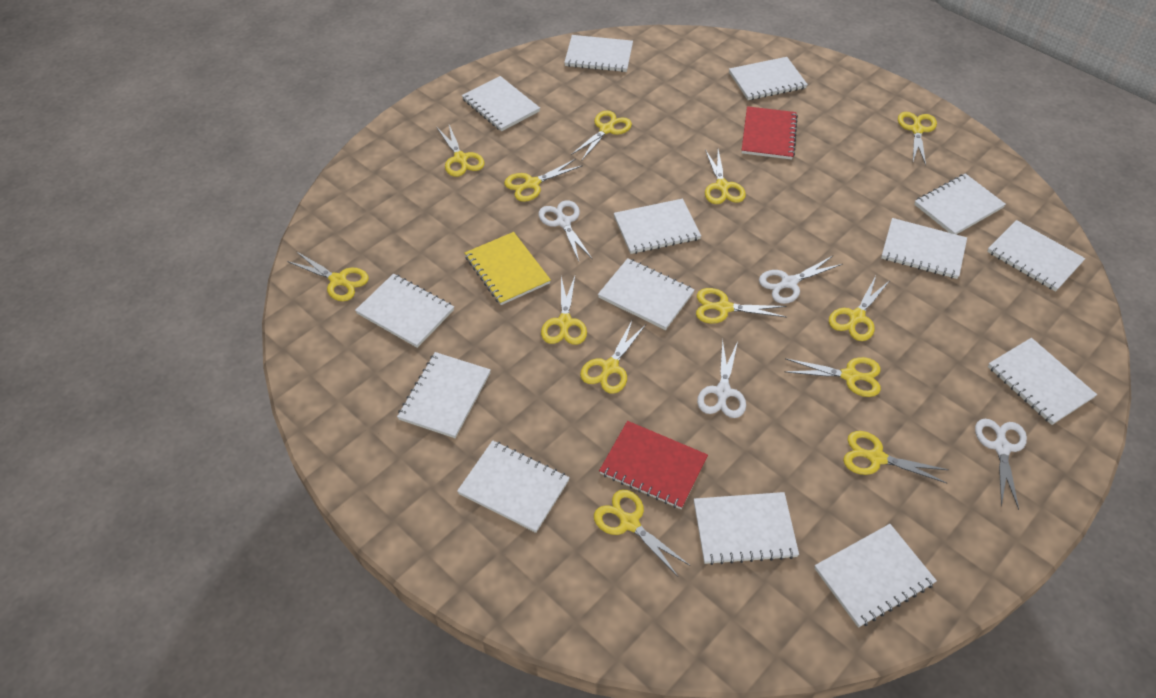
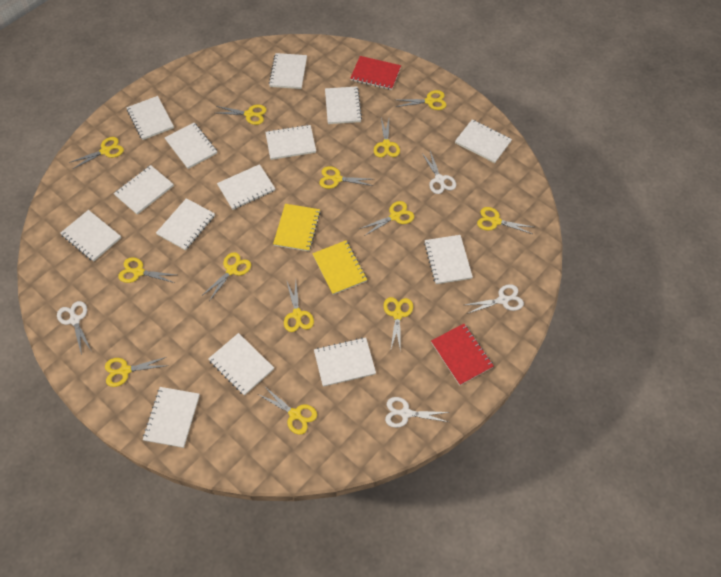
yellow notebook: 1 -> 2

